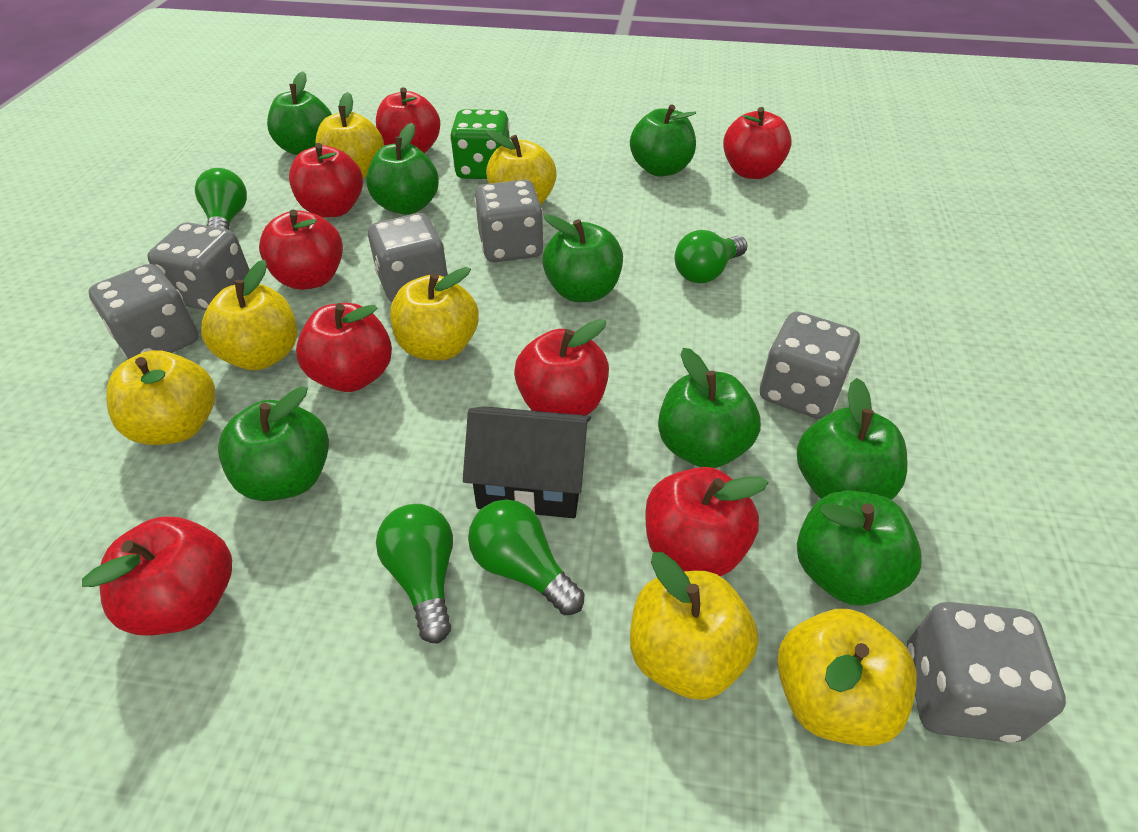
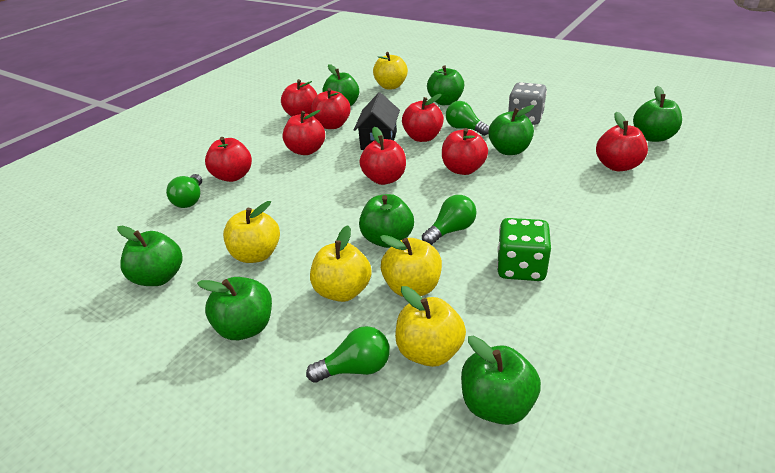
grey dice: 6 -> 1
yellow apple: 7 -> 5

